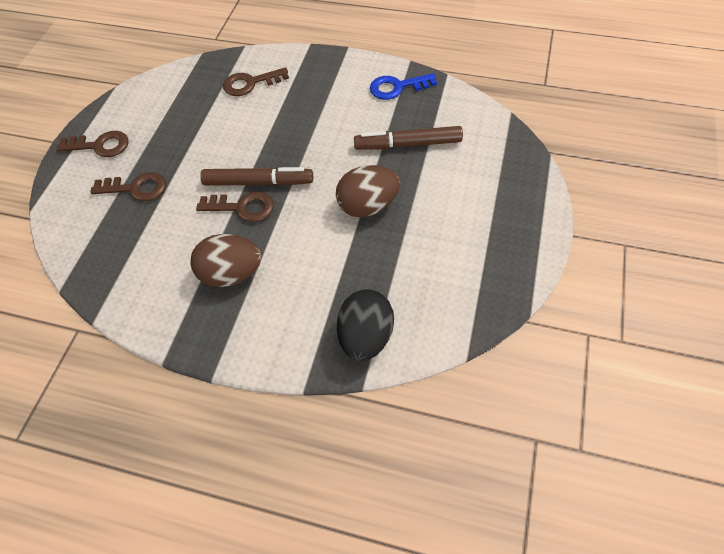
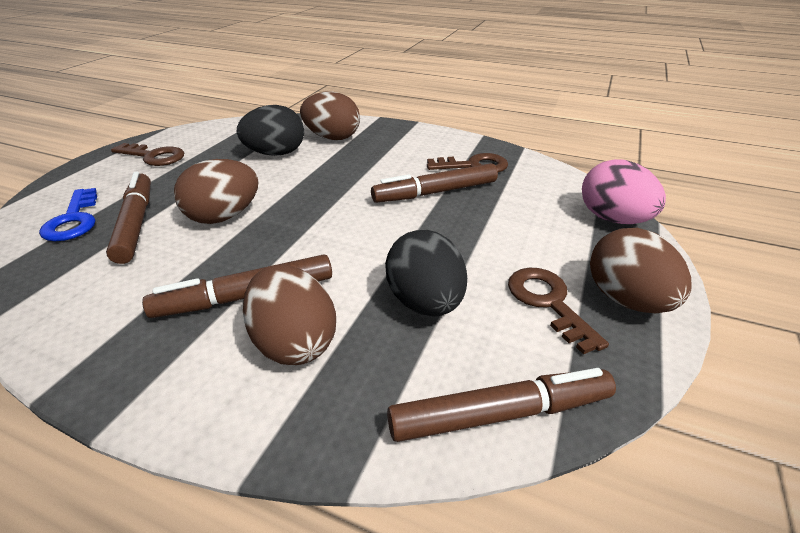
black egg: 1 -> 2
brown egg: 2 -> 4
brown key: 4 -> 3
brown marker: 2 -> 4
pink egg: 0 -> 1

